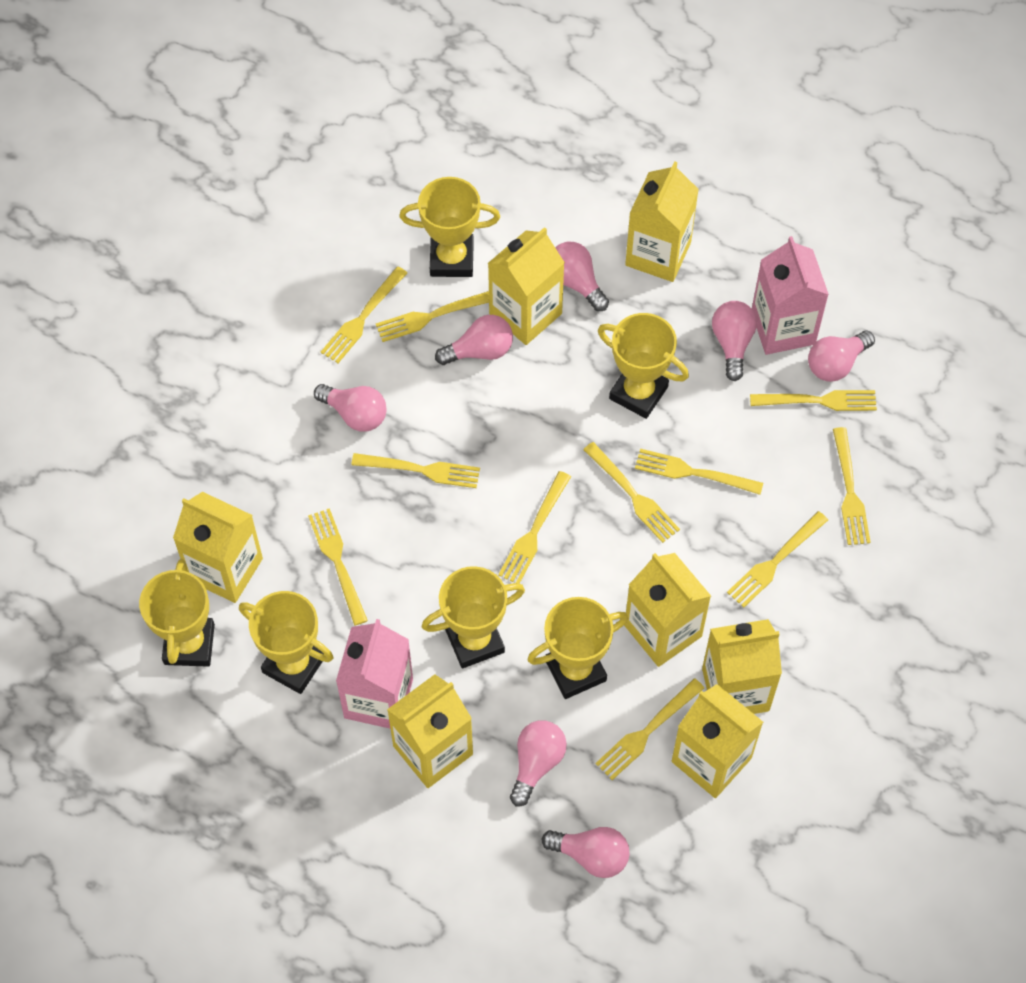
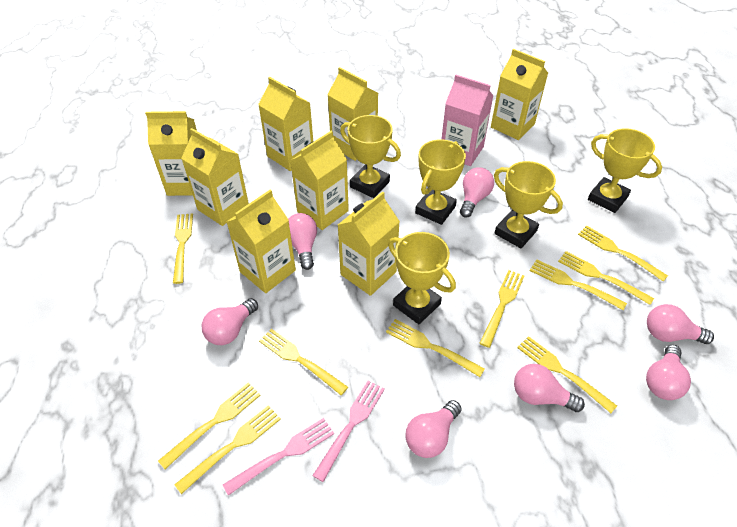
pink carton: 2 -> 1
pink fork: 0 -> 2
yellow carton: 7 -> 8
yellow fork: 11 -> 10
yellow trophy: 6 -> 5

